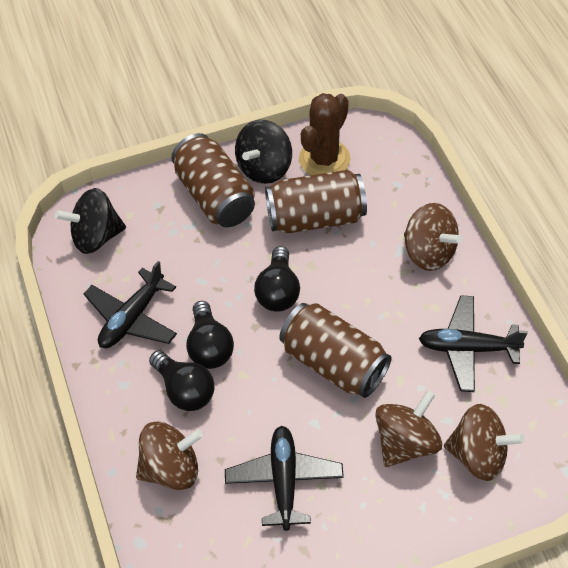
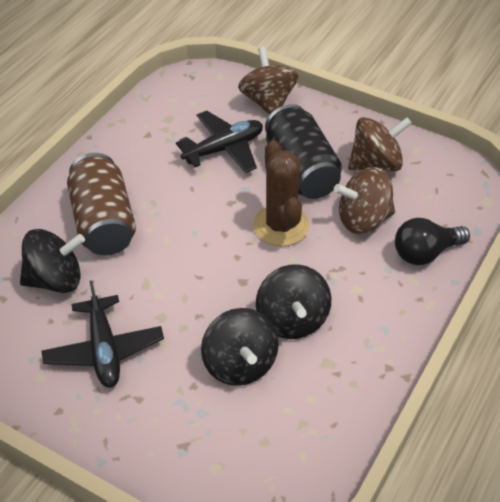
black can: 0 -> 1
black light bulb: 3 -> 1
black plane: 3 -> 2
black spinning top: 2 -> 3
brown can: 3 -> 1
brown spinning top: 4 -> 3

